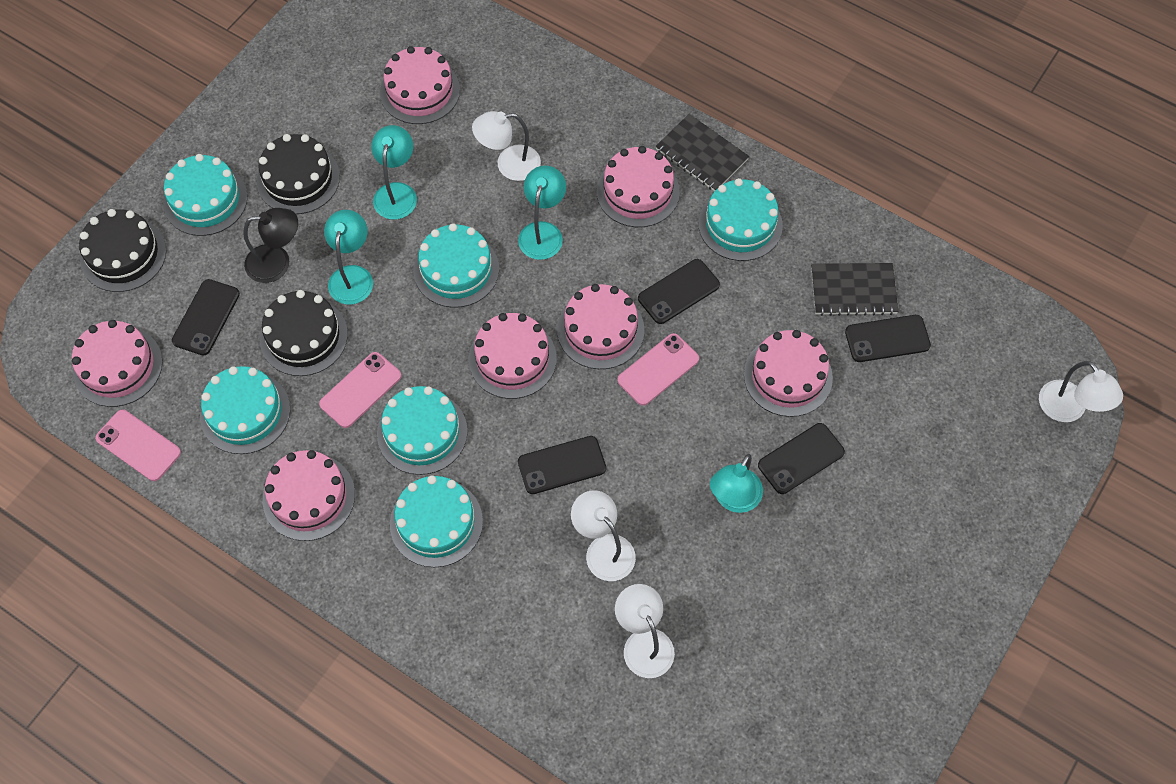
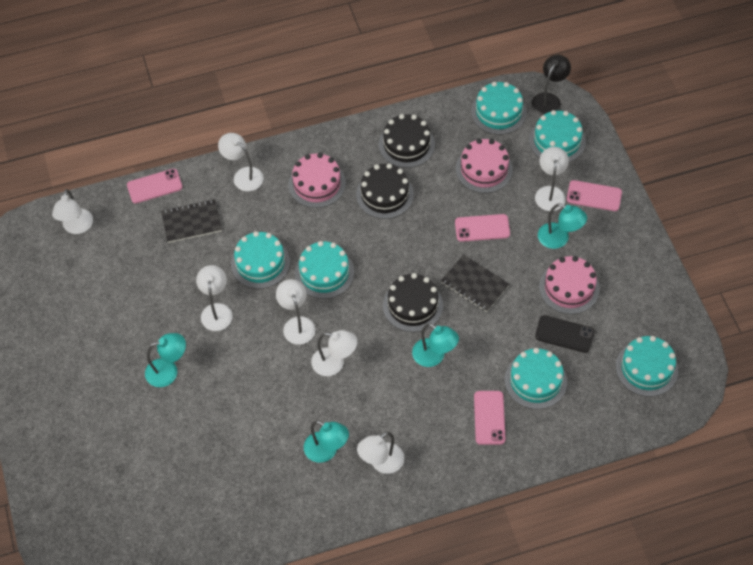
black phone: 5 -> 1
pink cake: 7 -> 3
pink phone: 3 -> 4
white lamp: 4 -> 7

